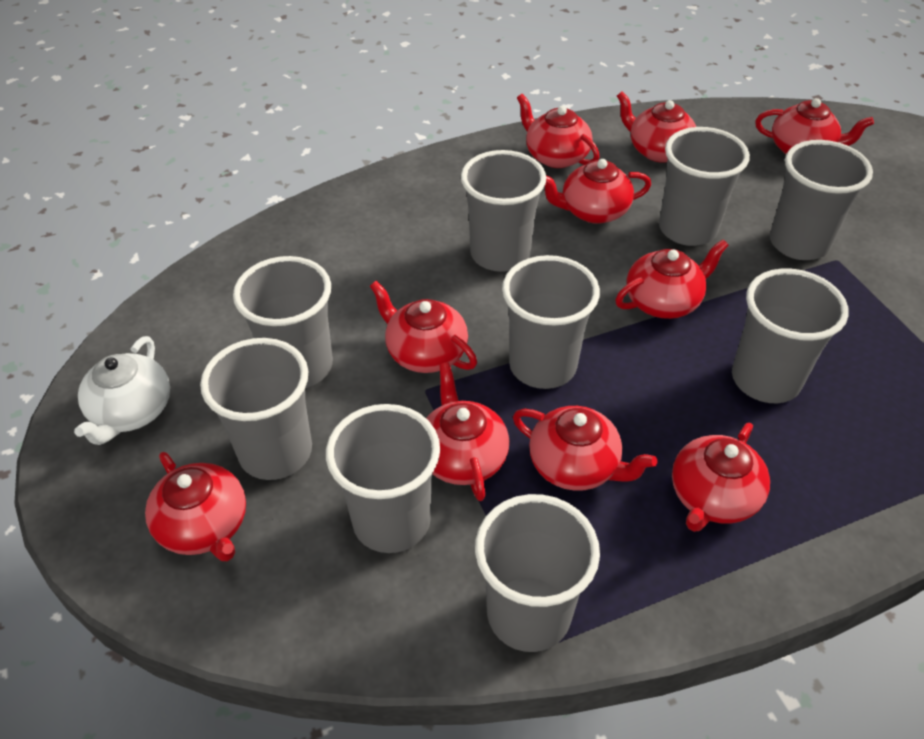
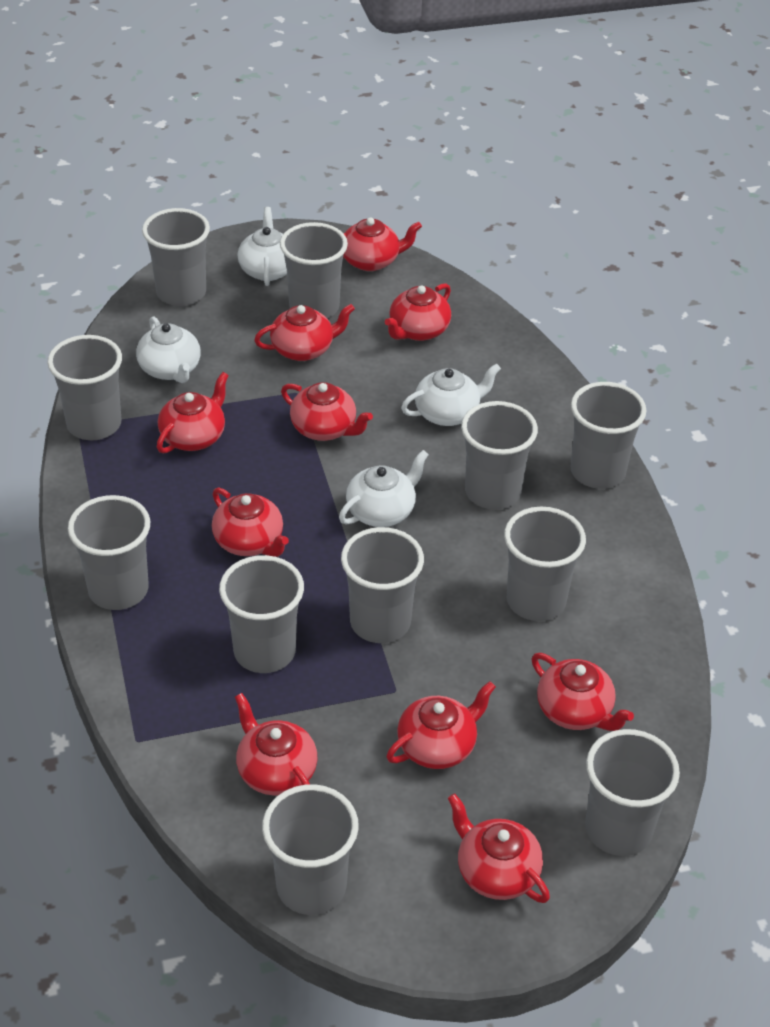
grey cup: 9 -> 11
white teapot: 1 -> 4

